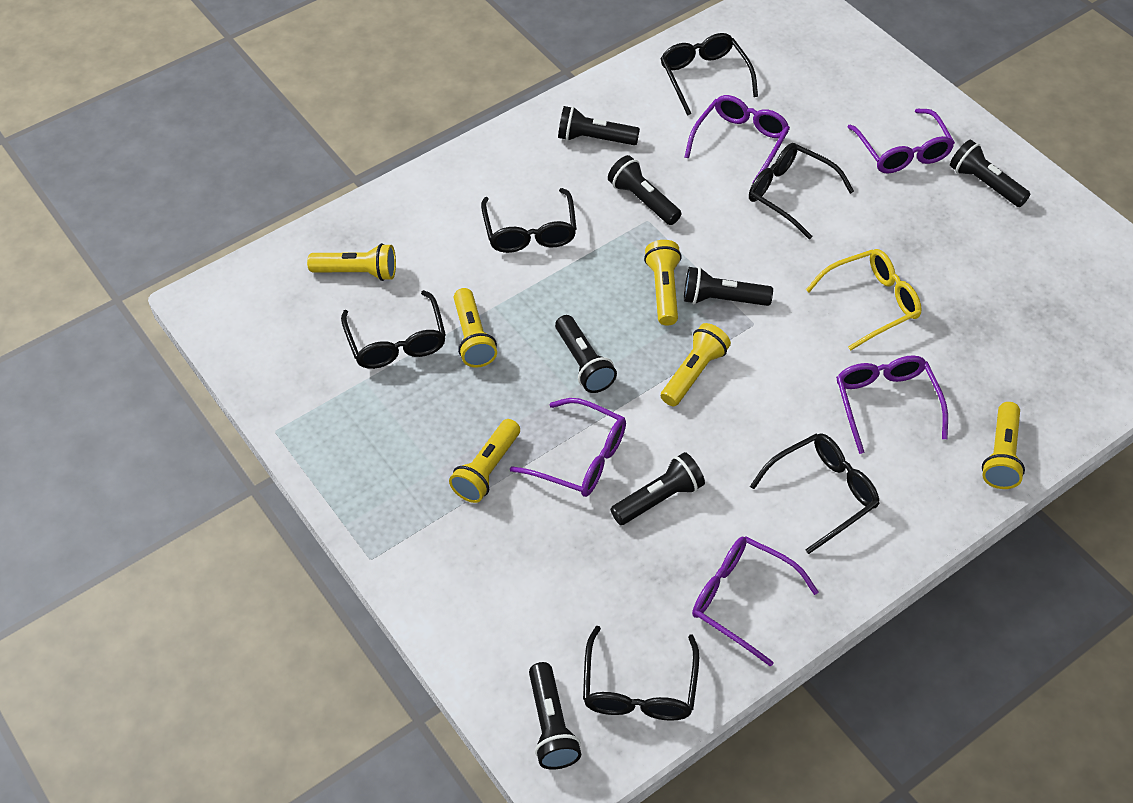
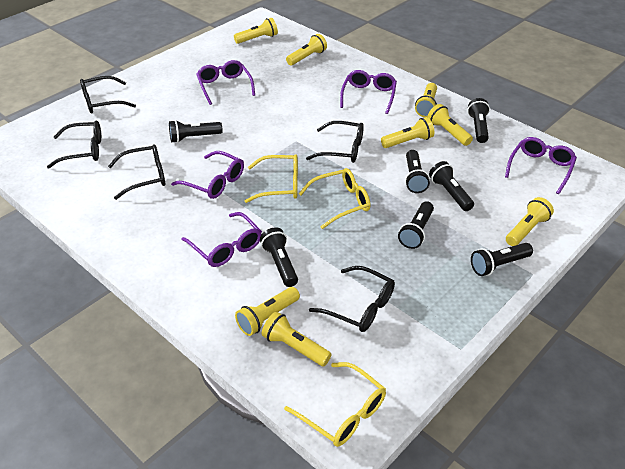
black glasses: 6 -> 5
yellow flashlight: 6 -> 8
yellow glasses: 1 -> 3

